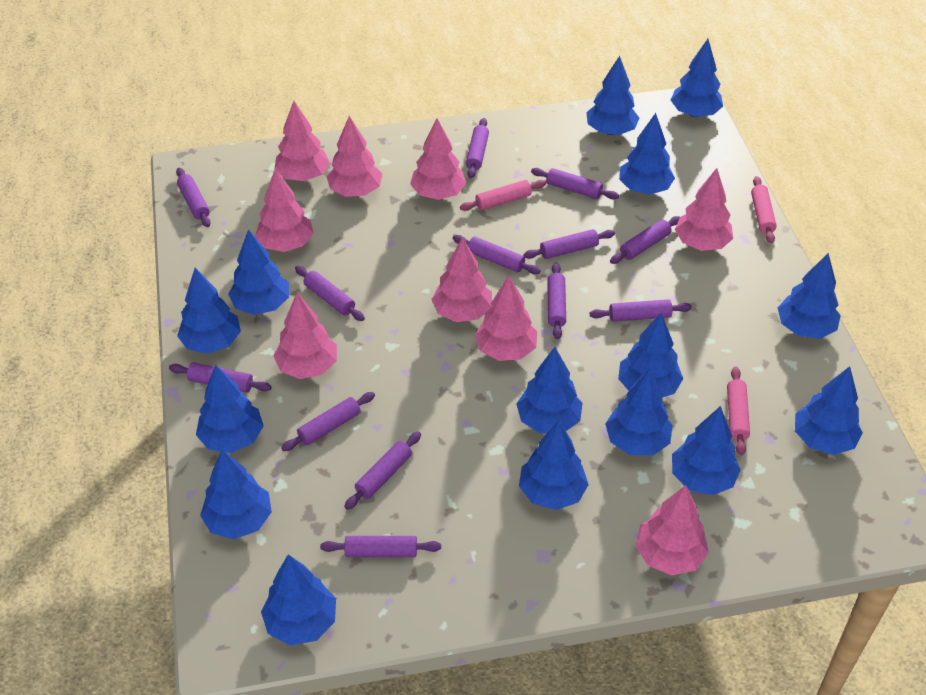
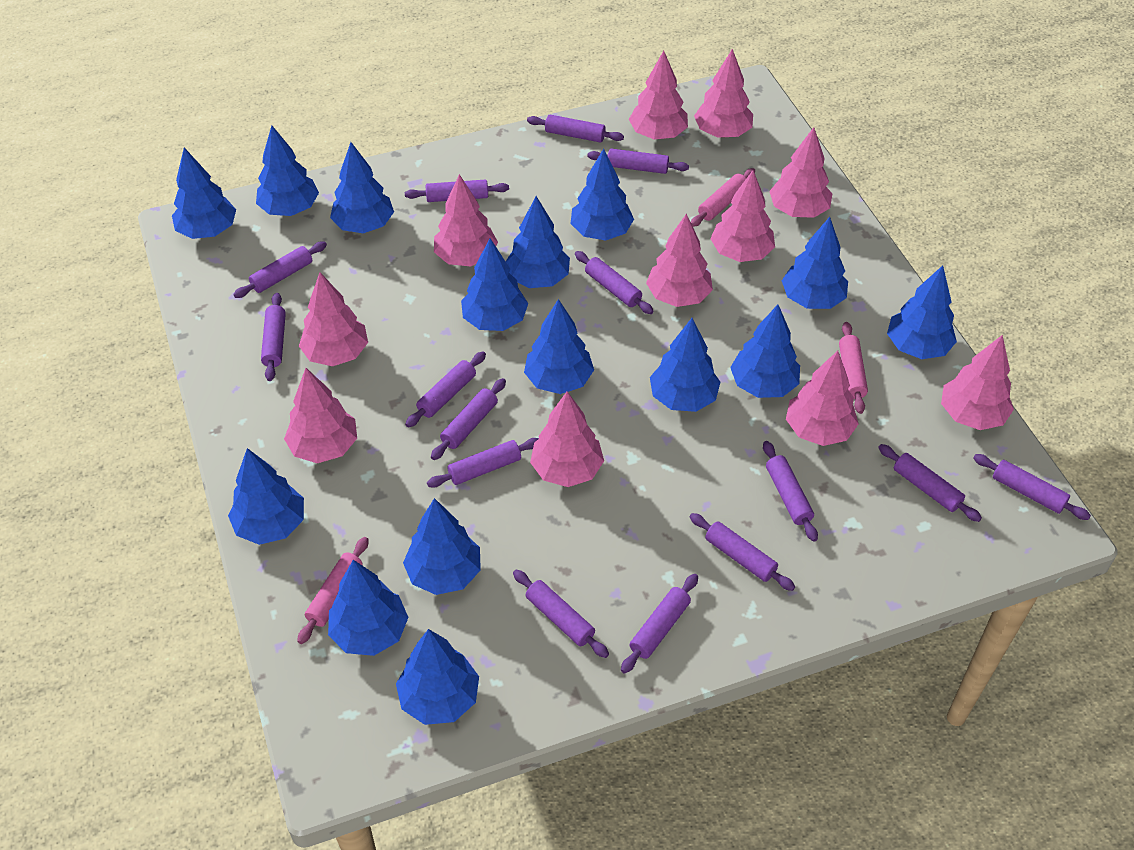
pink tree: 9 -> 11
purple rolling pin: 13 -> 15

